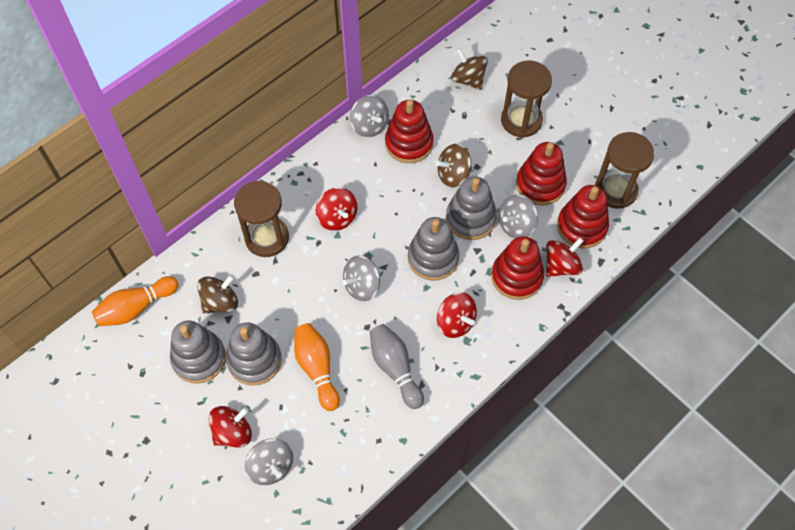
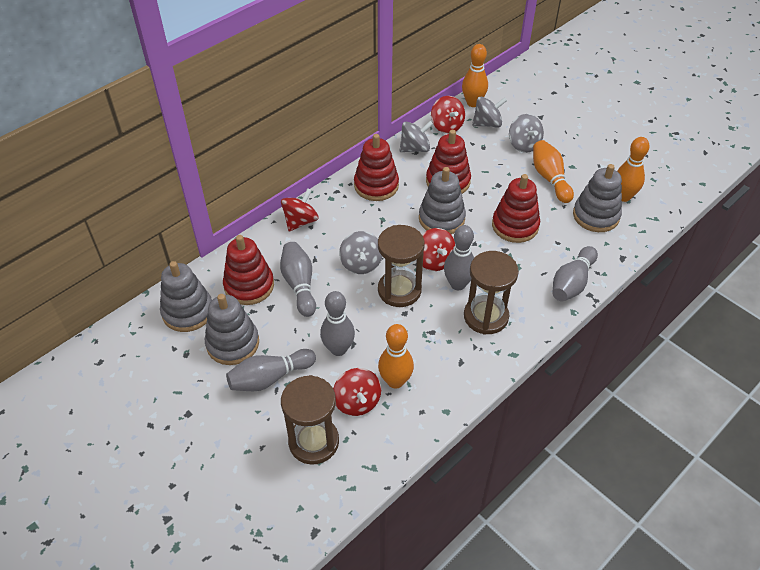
brown spinning top: 3 -> 0
grey bowling pin: 1 -> 5
orange bowling pin: 2 -> 4

